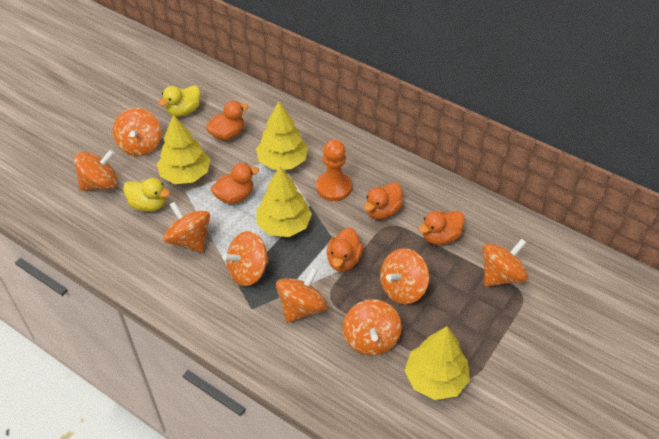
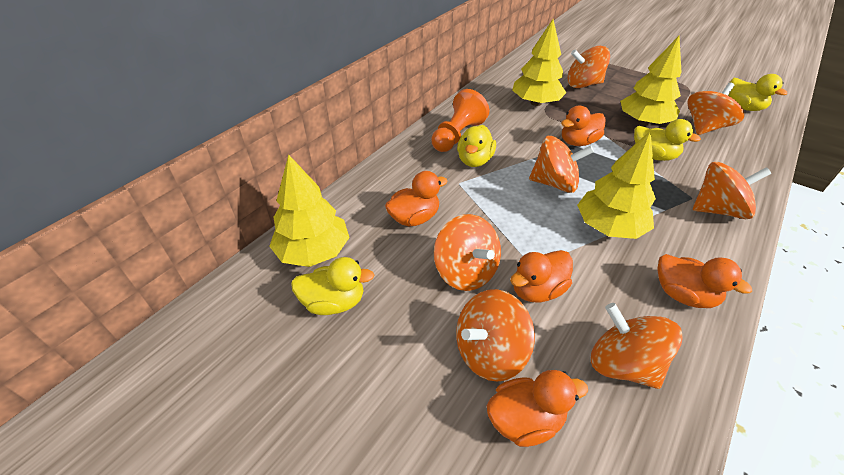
orange spinning top: 8 -> 7
yellow duck: 2 -> 4

